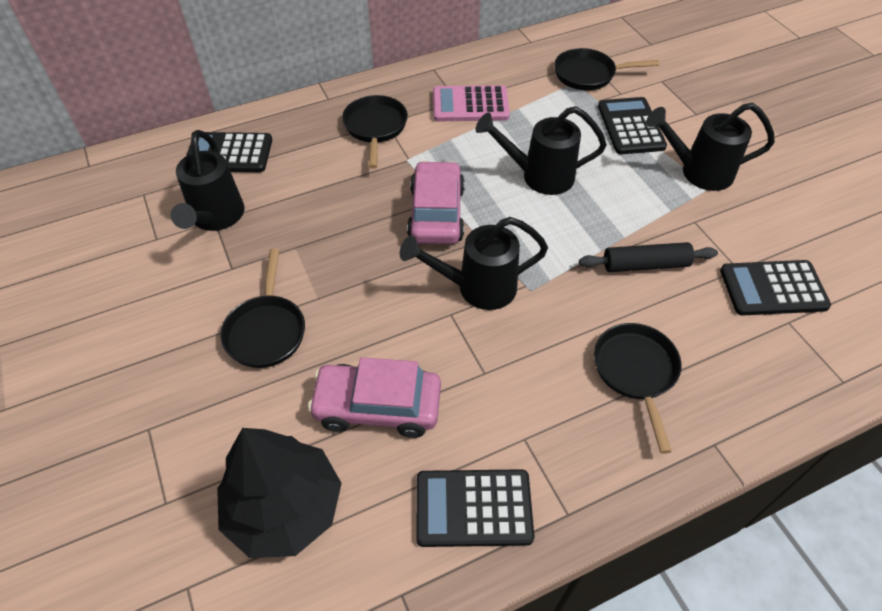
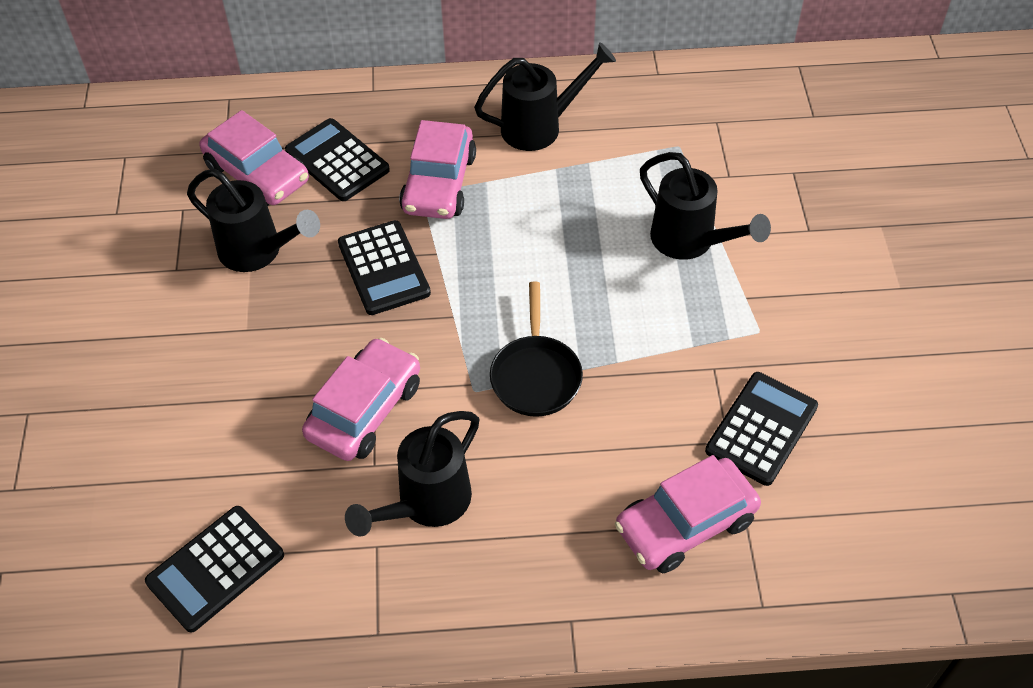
black pan: 4 -> 1
black rolling pin: 1 -> 0
black tree: 1 -> 0
pink calculator: 1 -> 0
pink car: 2 -> 4

